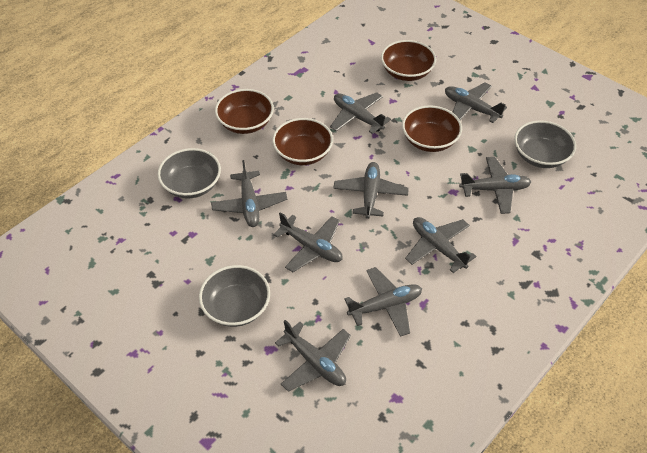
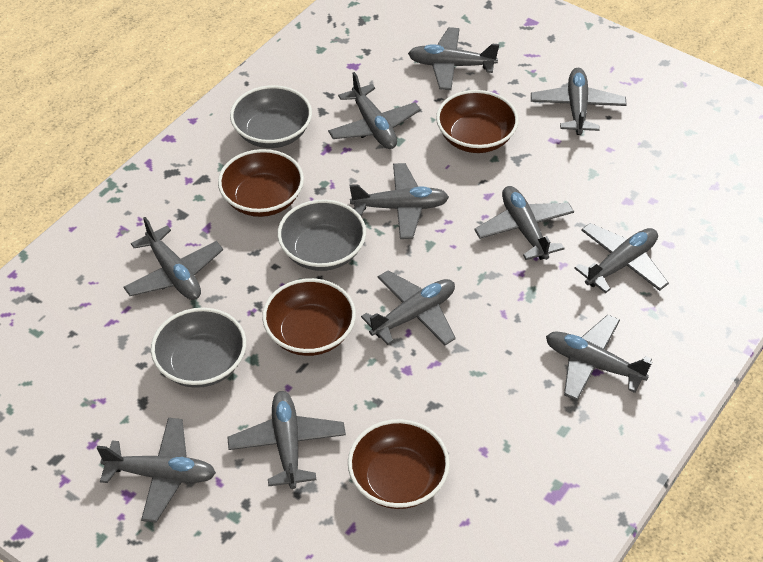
grey plane: 9 -> 11

